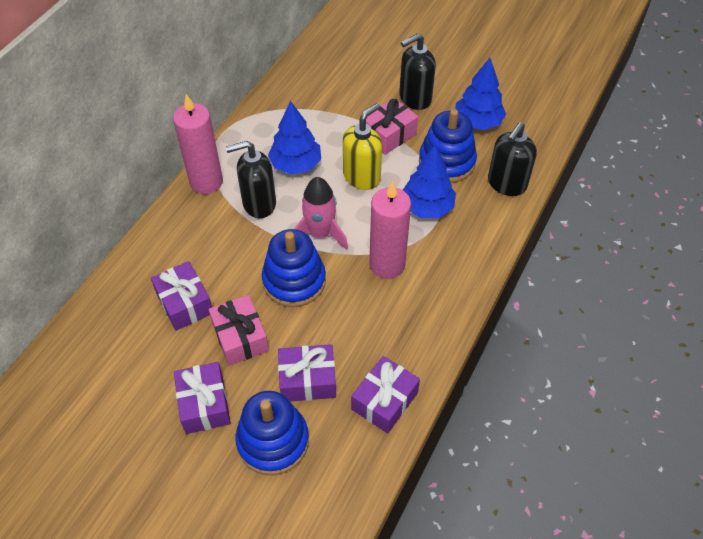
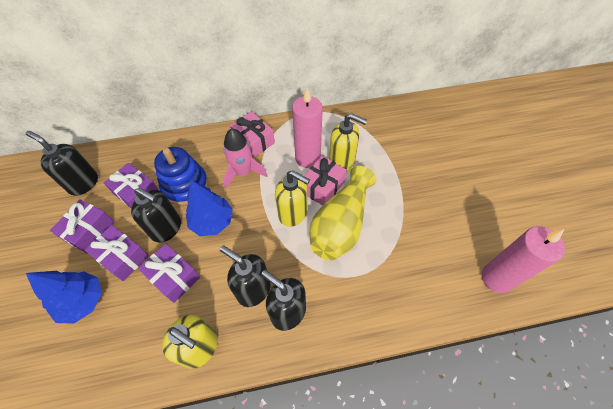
black soap dispenser: 3 -> 4
blue stacking toy: 3 -> 1
blue tree: 3 -> 2
yellow soap dispenser: 1 -> 3
yellow vase: 0 -> 1

